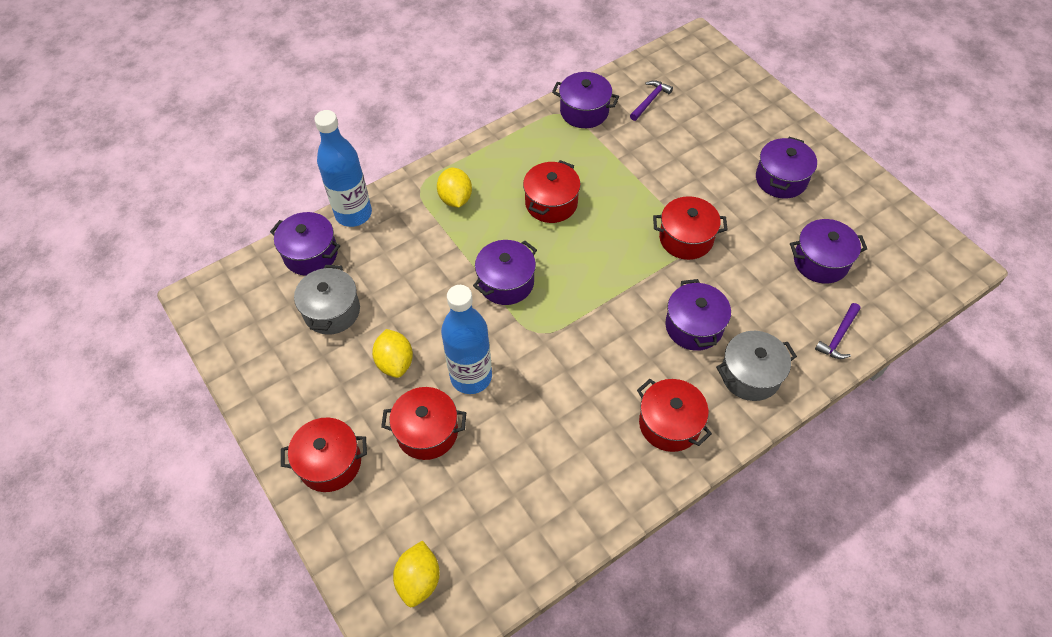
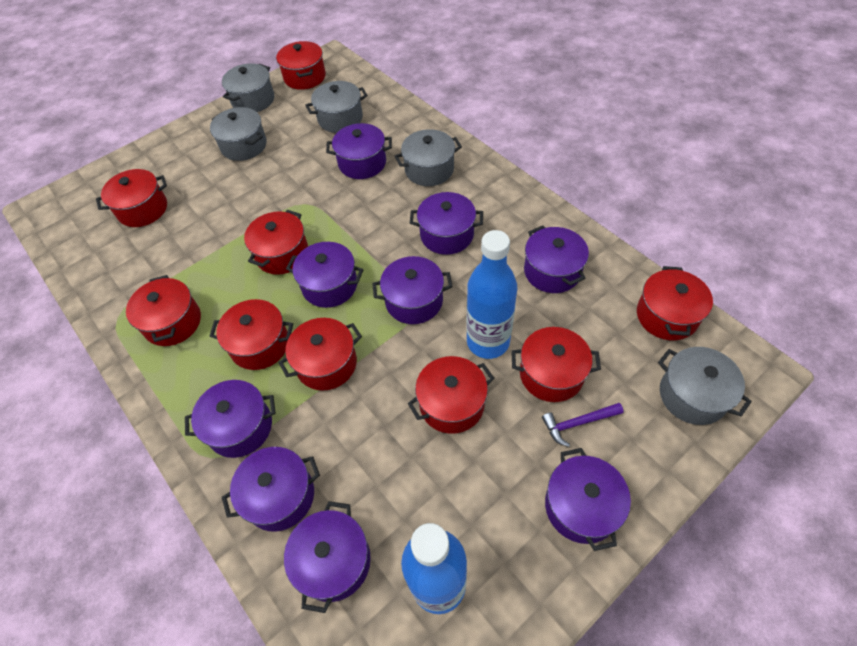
grey pot: 2 -> 5
purple hammer: 2 -> 1
purple pot: 6 -> 9
red pot: 5 -> 9
yellow lemon: 3 -> 0

